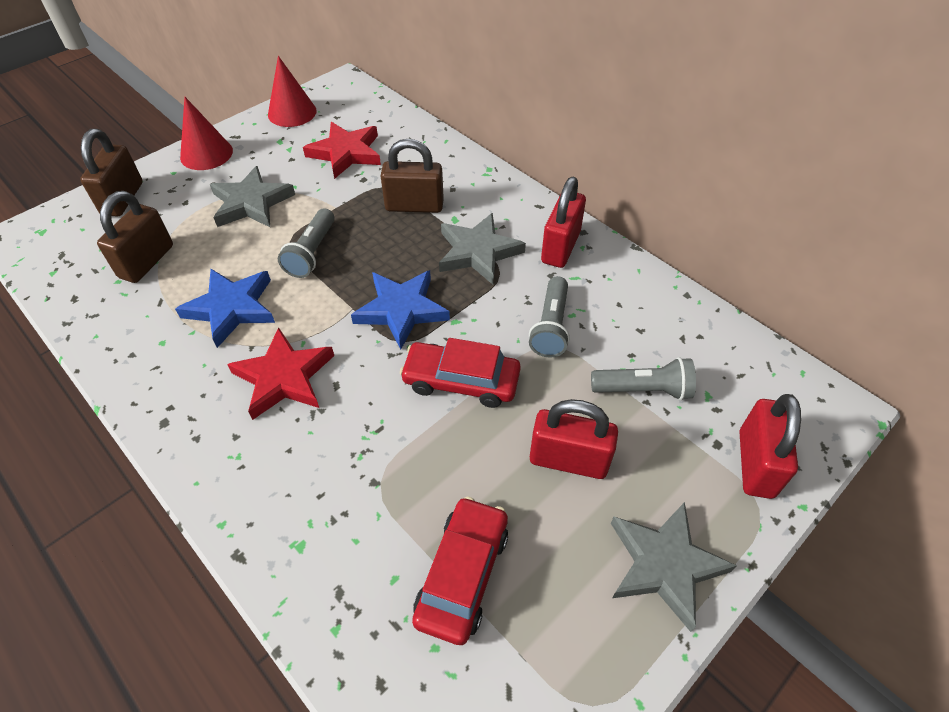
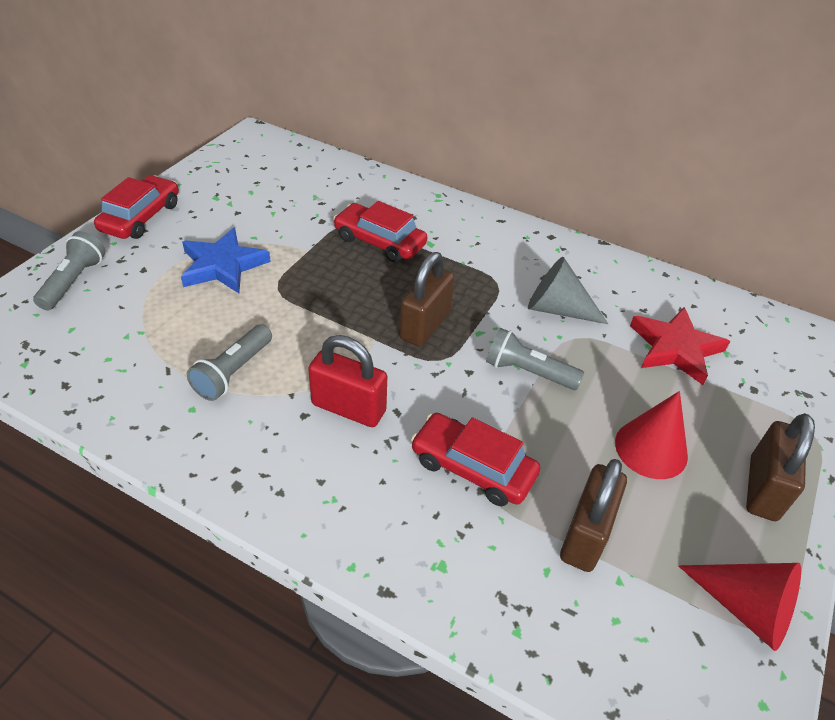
blue star: 2 -> 1
grey cone: 0 -> 1
grey star: 3 -> 0
red car: 2 -> 3
red padlock: 3 -> 1
red star: 2 -> 1

